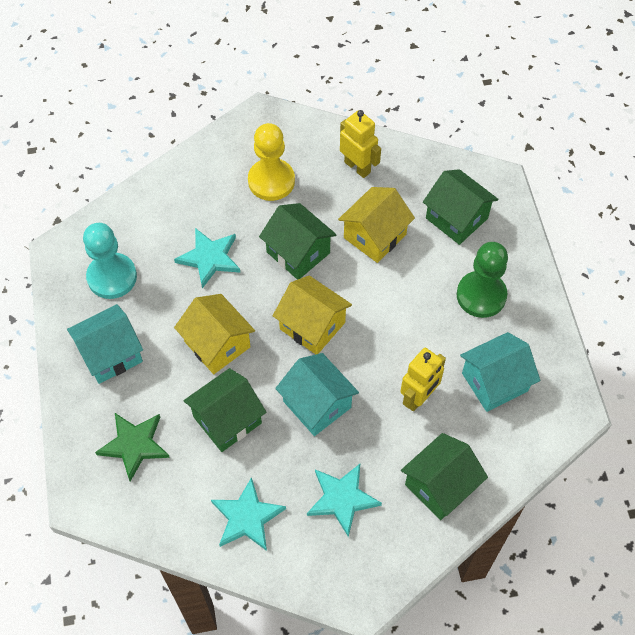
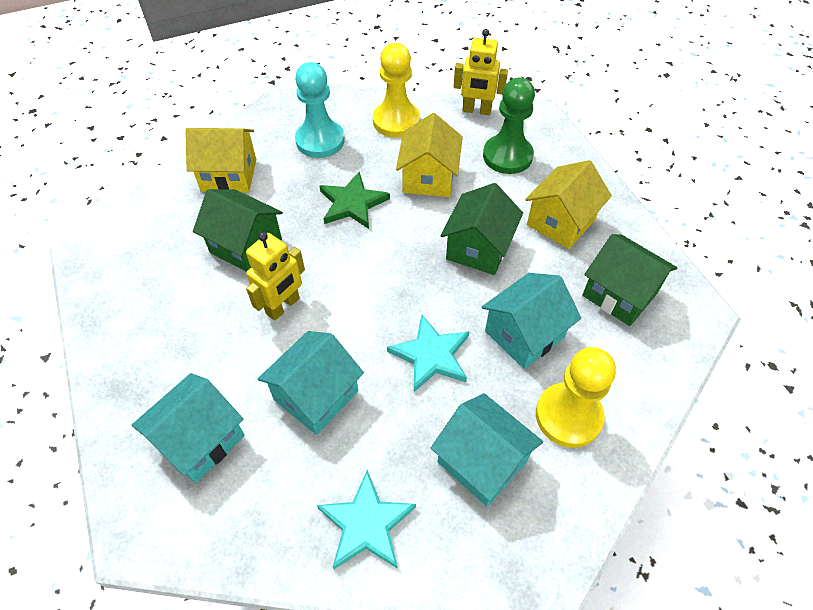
green house: 4 -> 3
turquoise house: 3 -> 4
turquoise star: 3 -> 2
yellow pawn: 1 -> 2

